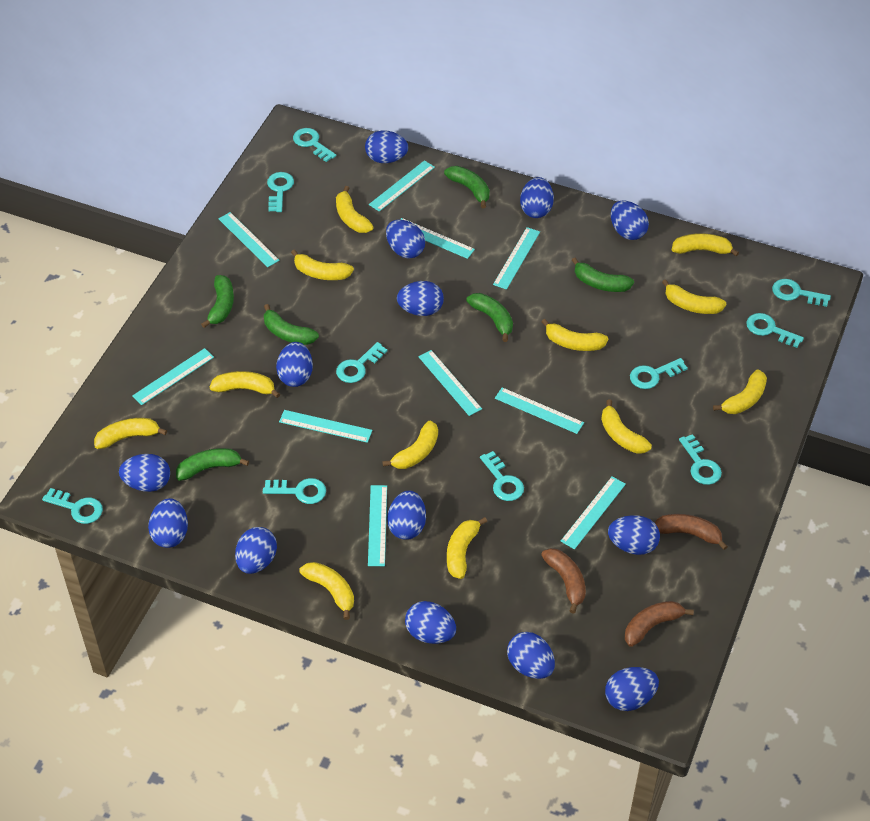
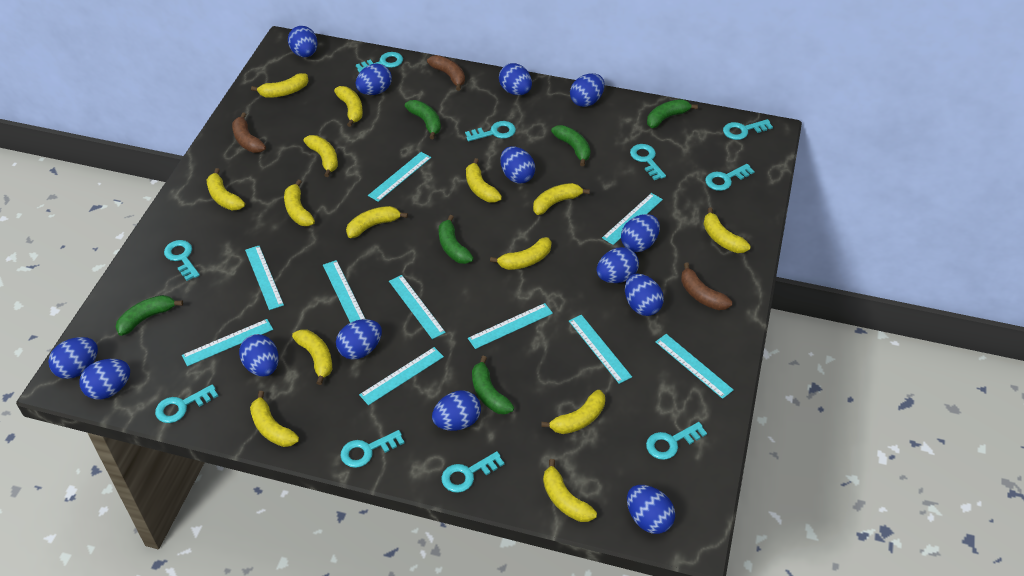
yellow banana: 12 -> 14

